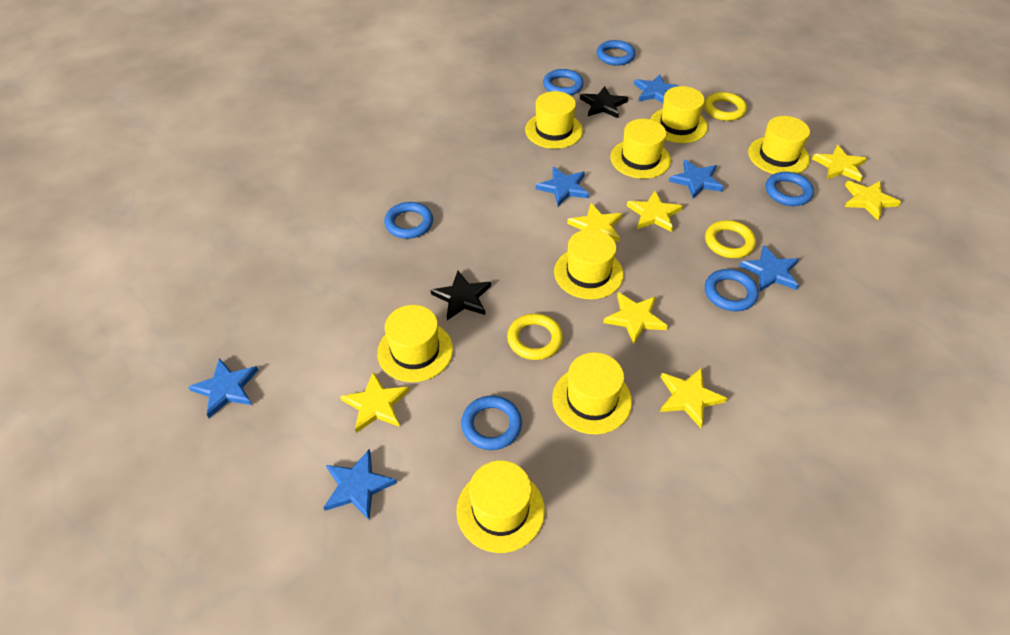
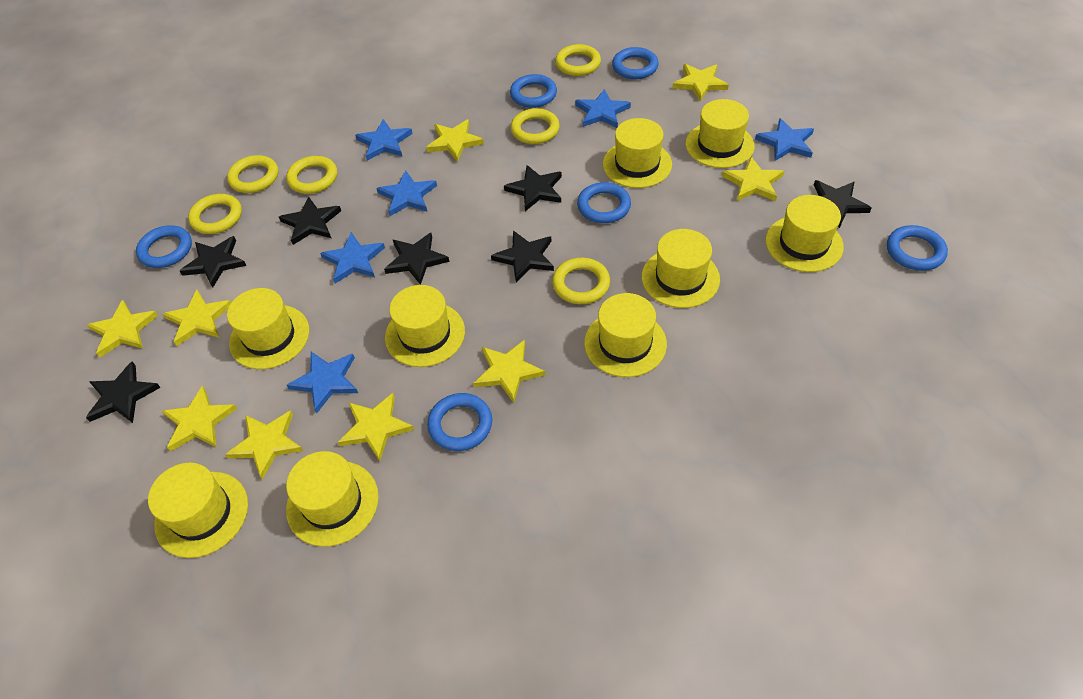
black star: 2 -> 7
yellow hat: 8 -> 9
yellow ring: 3 -> 6
yellow star: 7 -> 9

